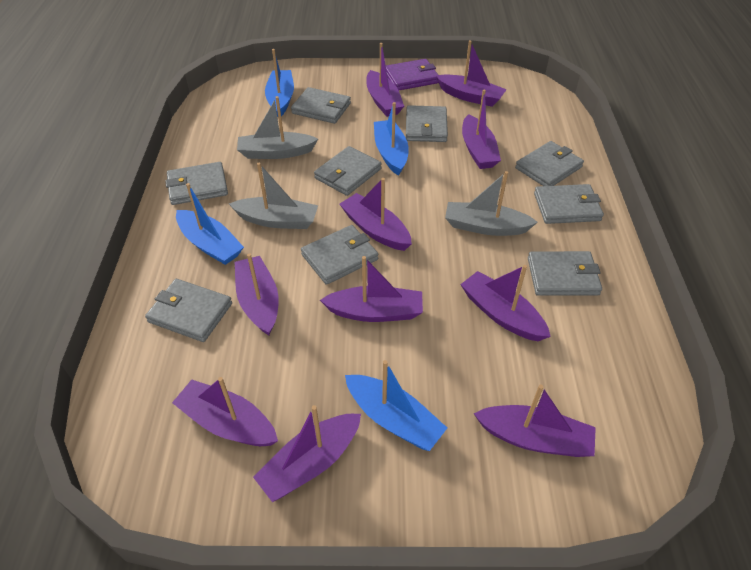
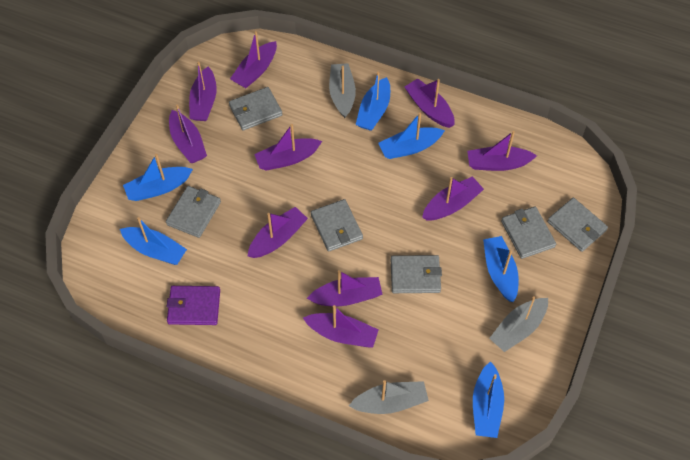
blue boat: 4 -> 6
grey wallet: 9 -> 6

